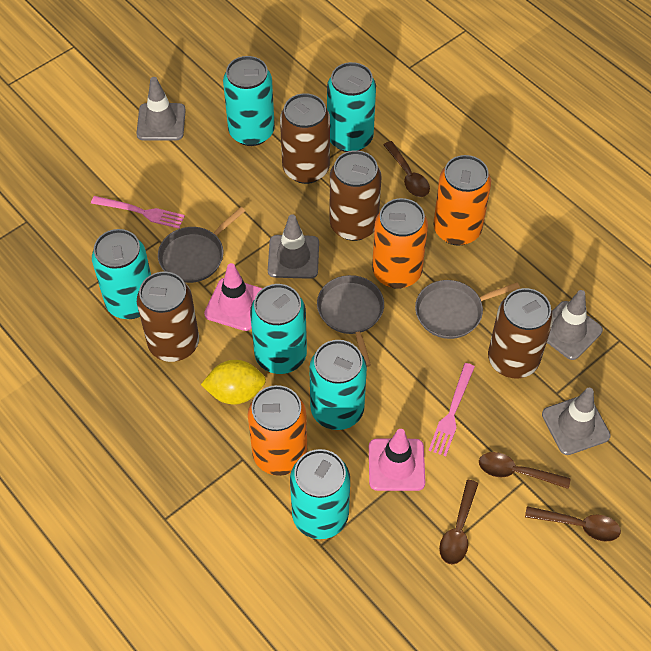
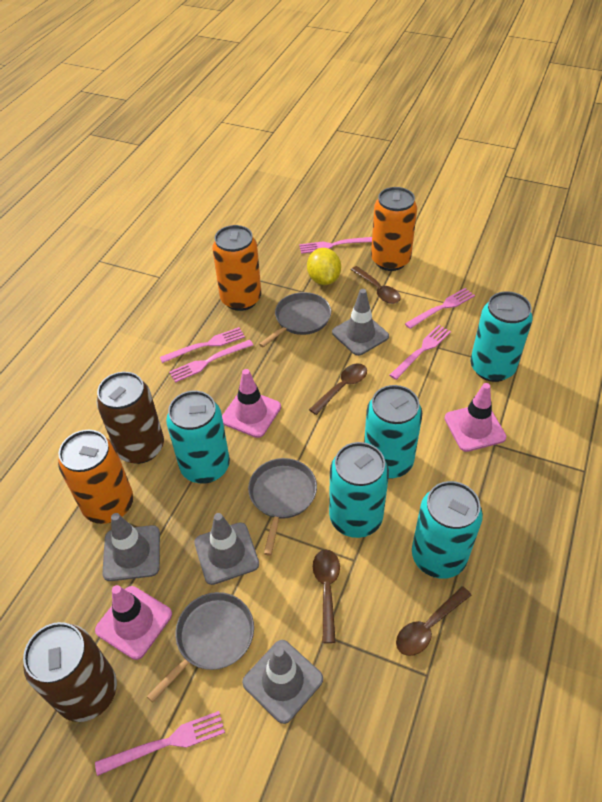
brown can: 4 -> 2
pink fork: 2 -> 6
pink traffic cone: 2 -> 3
turquoise can: 6 -> 5

